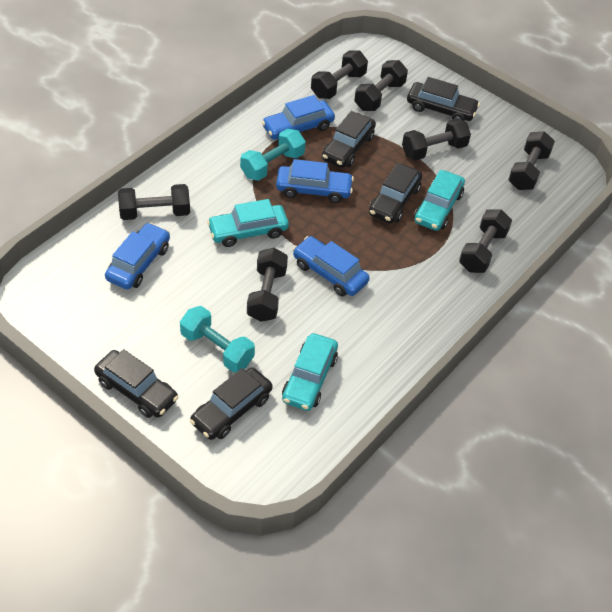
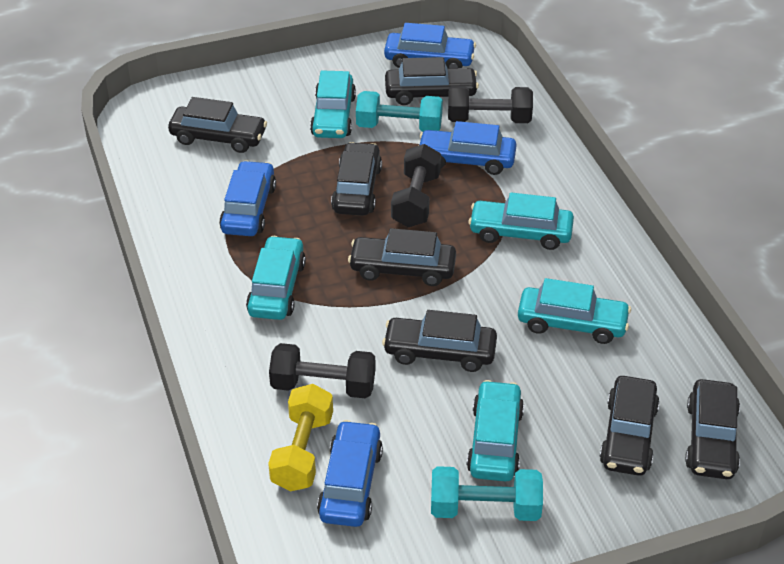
black car: 5 -> 7
black dumbbell: 7 -> 3
turquoise car: 3 -> 5
yellow dumbbell: 0 -> 1

